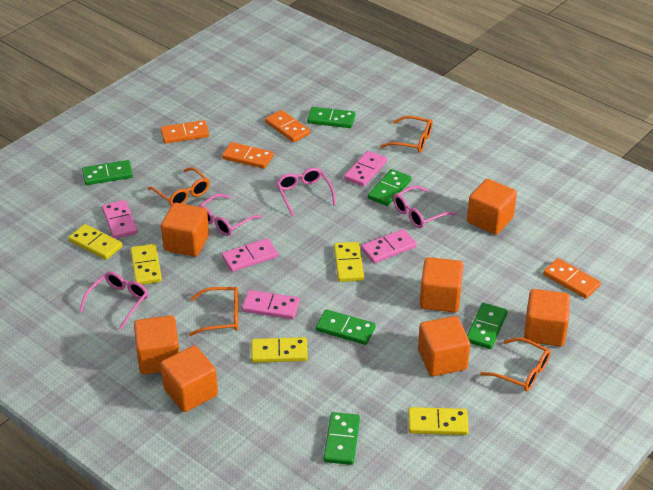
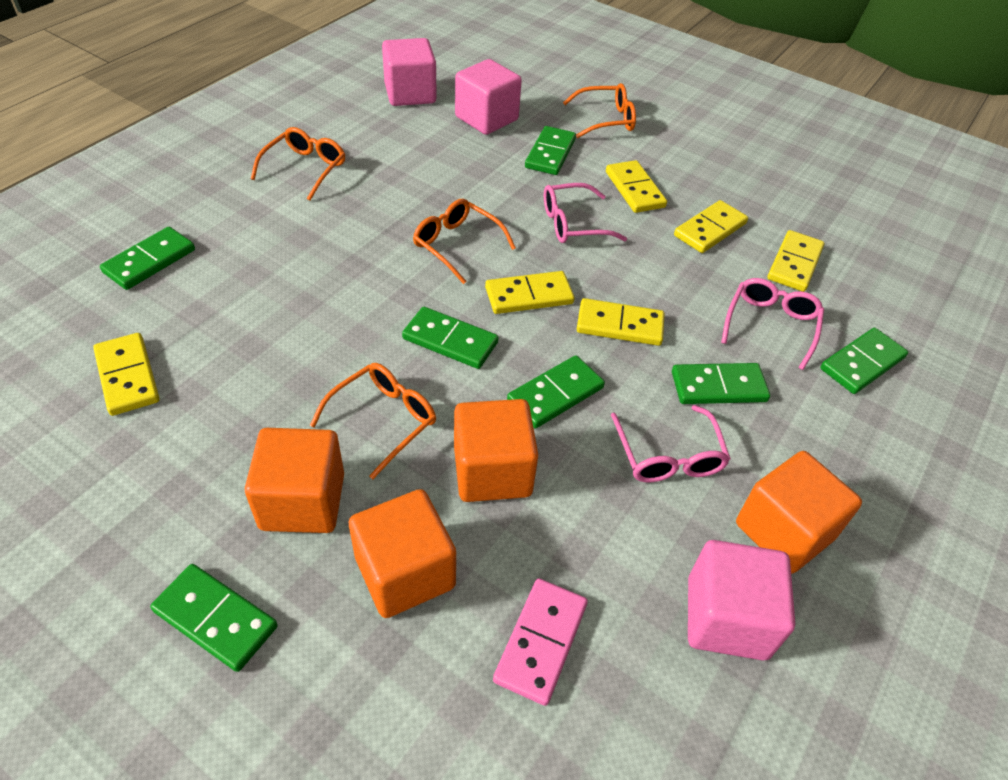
green domino: 6 -> 7
orange cube: 7 -> 4
orange domino: 4 -> 0
pink cube: 0 -> 3
pink domino: 5 -> 1
pink glasses: 4 -> 3
yellow domino: 5 -> 6

